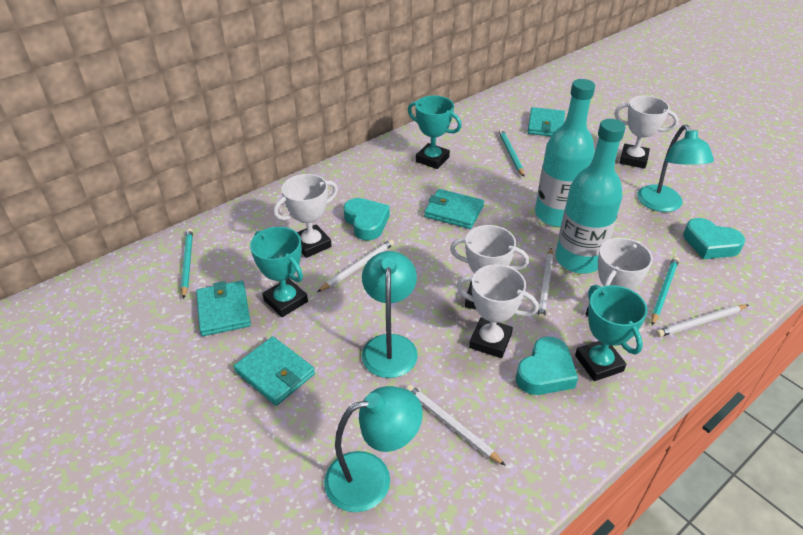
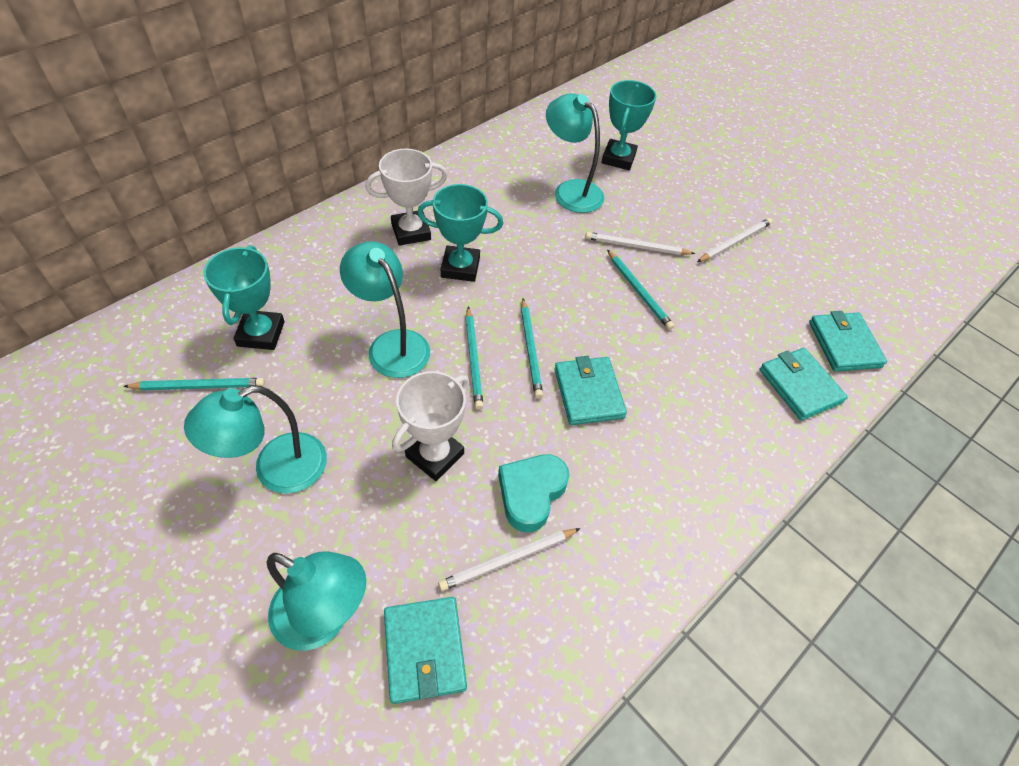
turquoise bottle: 2 -> 0
turquoise heart: 3 -> 1
turquoise lamp: 3 -> 4
turquoise pencil: 3 -> 4
white pencil: 4 -> 3
white trophy: 5 -> 2

